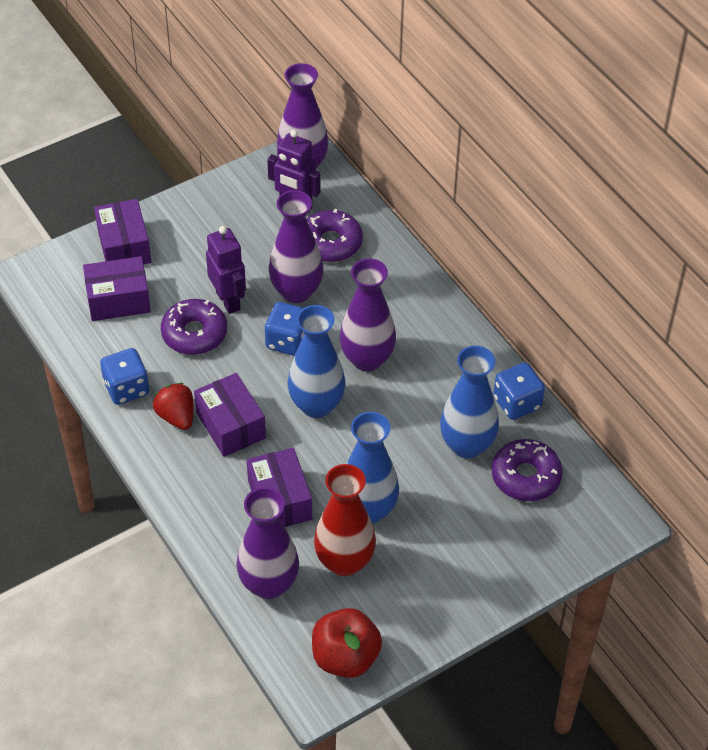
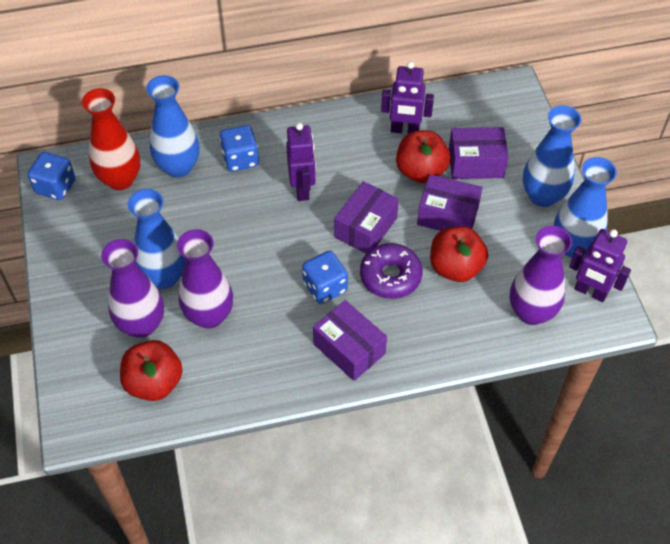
blue vase: 3 -> 4
purple donut: 3 -> 1
purple robot: 2 -> 3
purple vase: 4 -> 3
red apple: 1 -> 3
red strawberry: 1 -> 0

